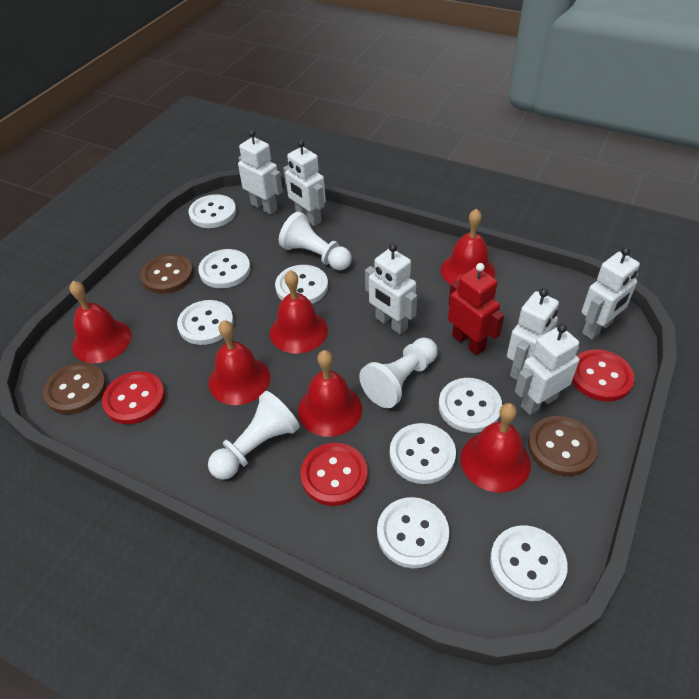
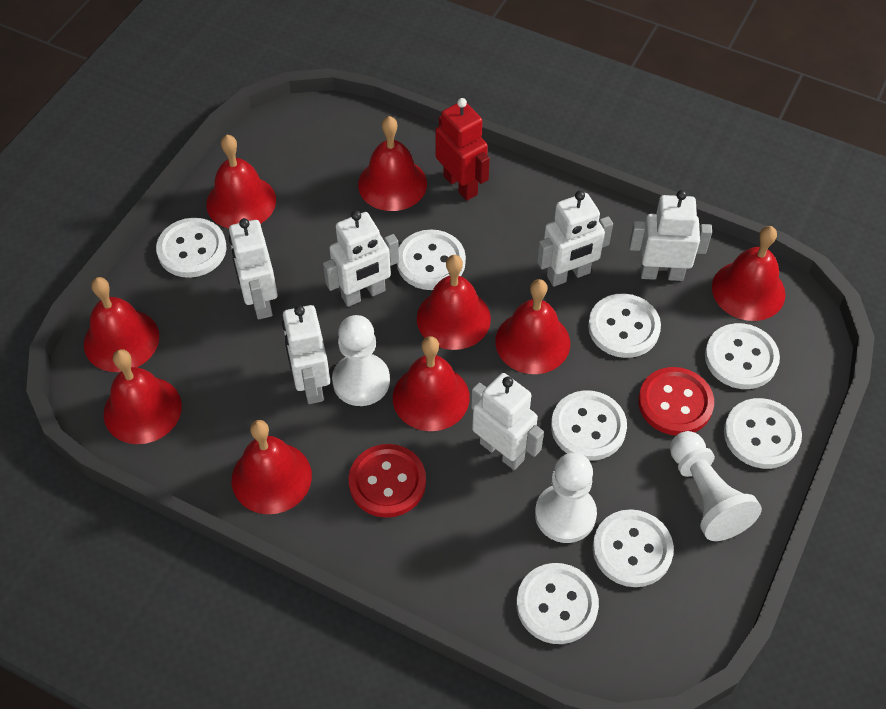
brown button: 3 -> 0
red bell: 6 -> 9
red button: 3 -> 2

